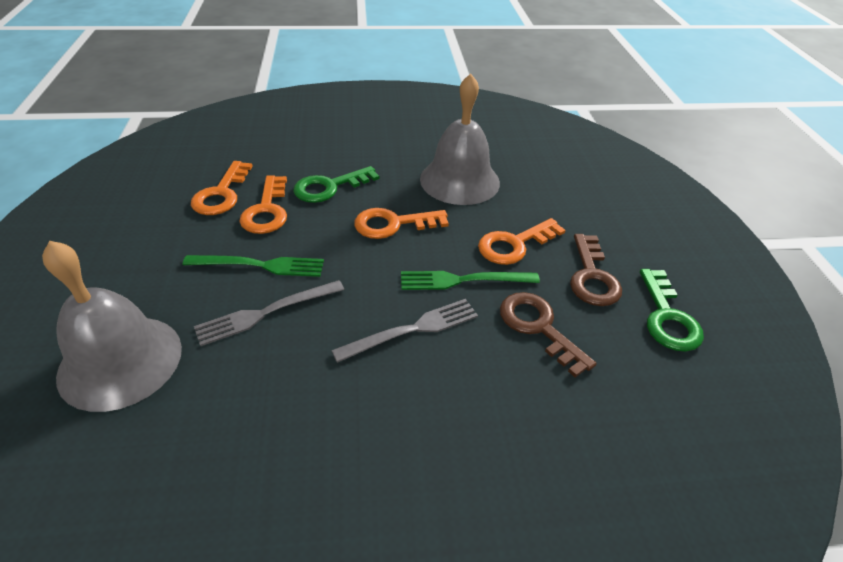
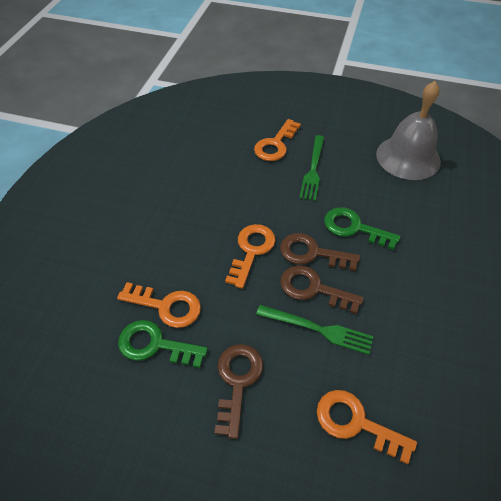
brown key: 2 -> 3
grey bell: 2 -> 1
grey fork: 2 -> 0

